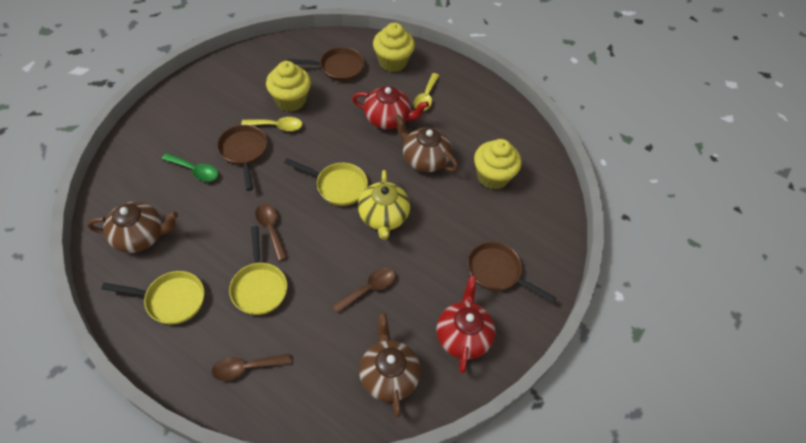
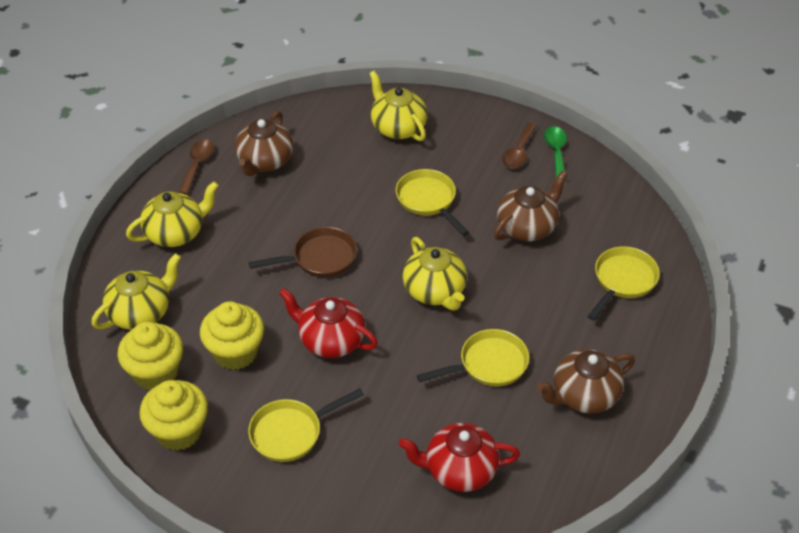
brown pan: 3 -> 1
brown spoon: 3 -> 2
yellow pan: 3 -> 4
yellow spoon: 2 -> 0
yellow teapot: 1 -> 4

